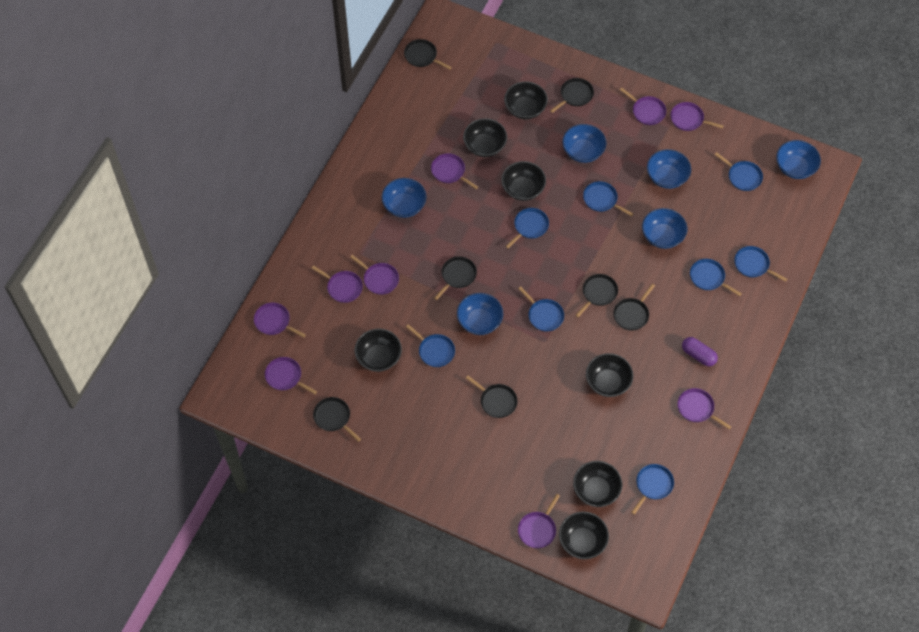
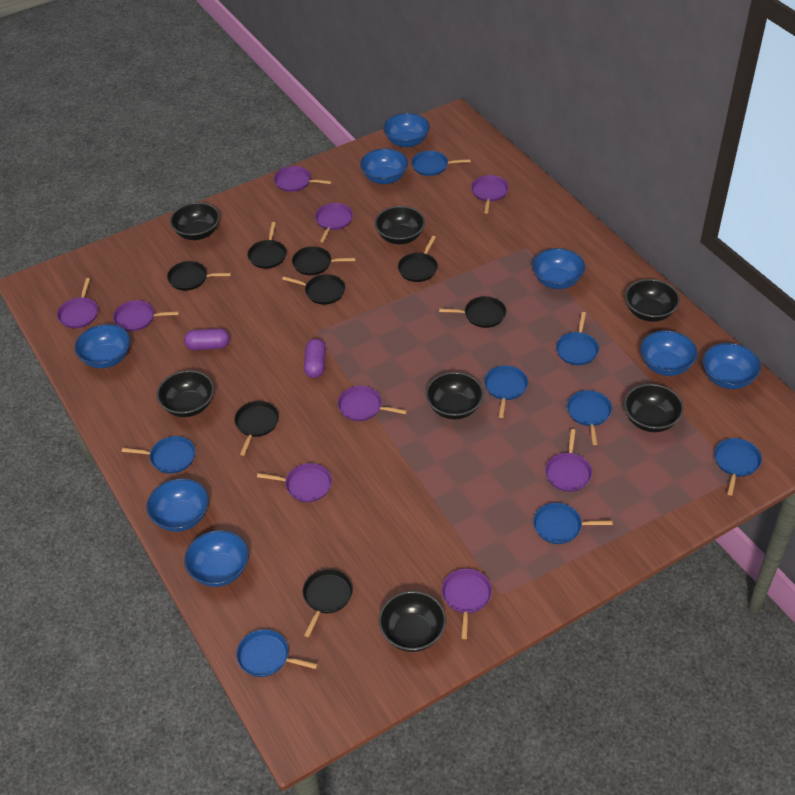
black pan: 7 -> 8
blue bowl: 6 -> 8
purple capsule: 1 -> 2

